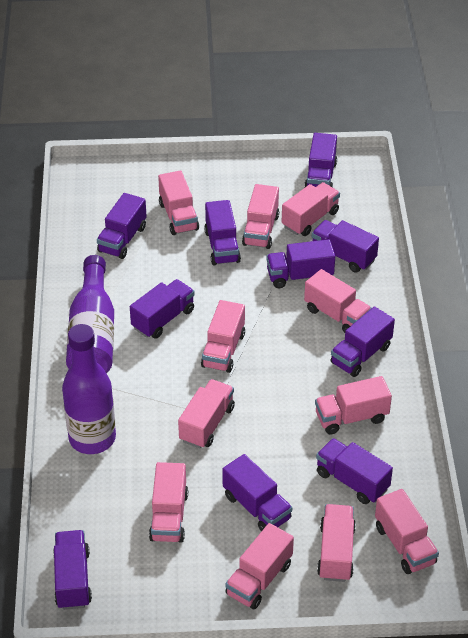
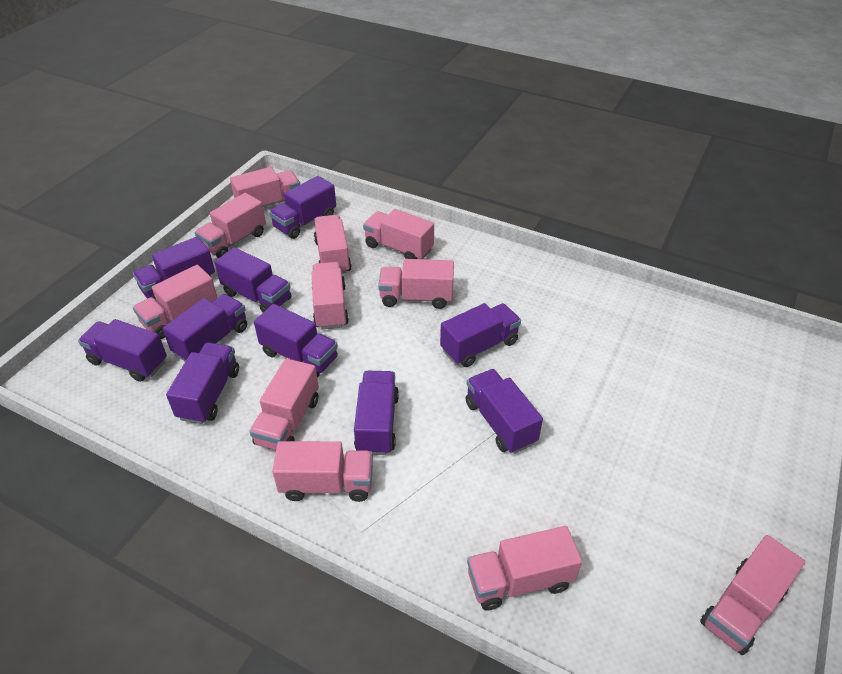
purple bottle: 2 -> 0

